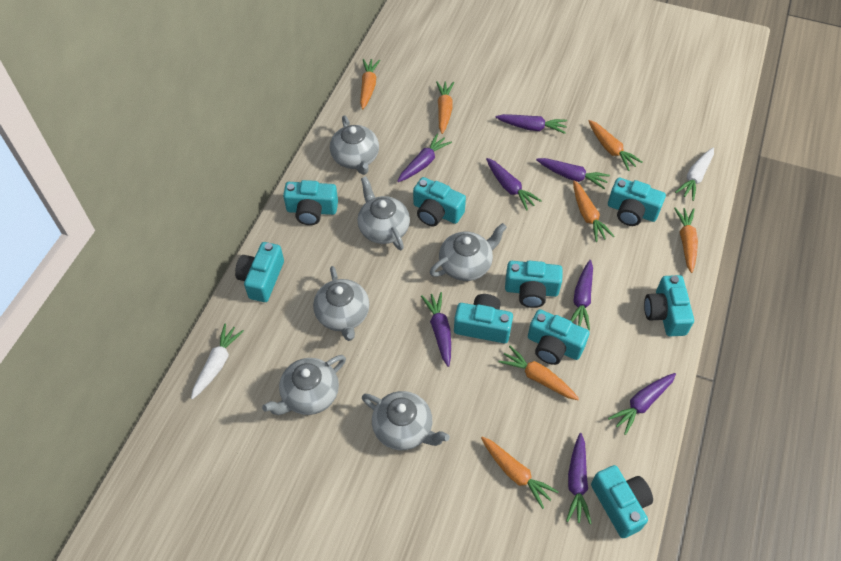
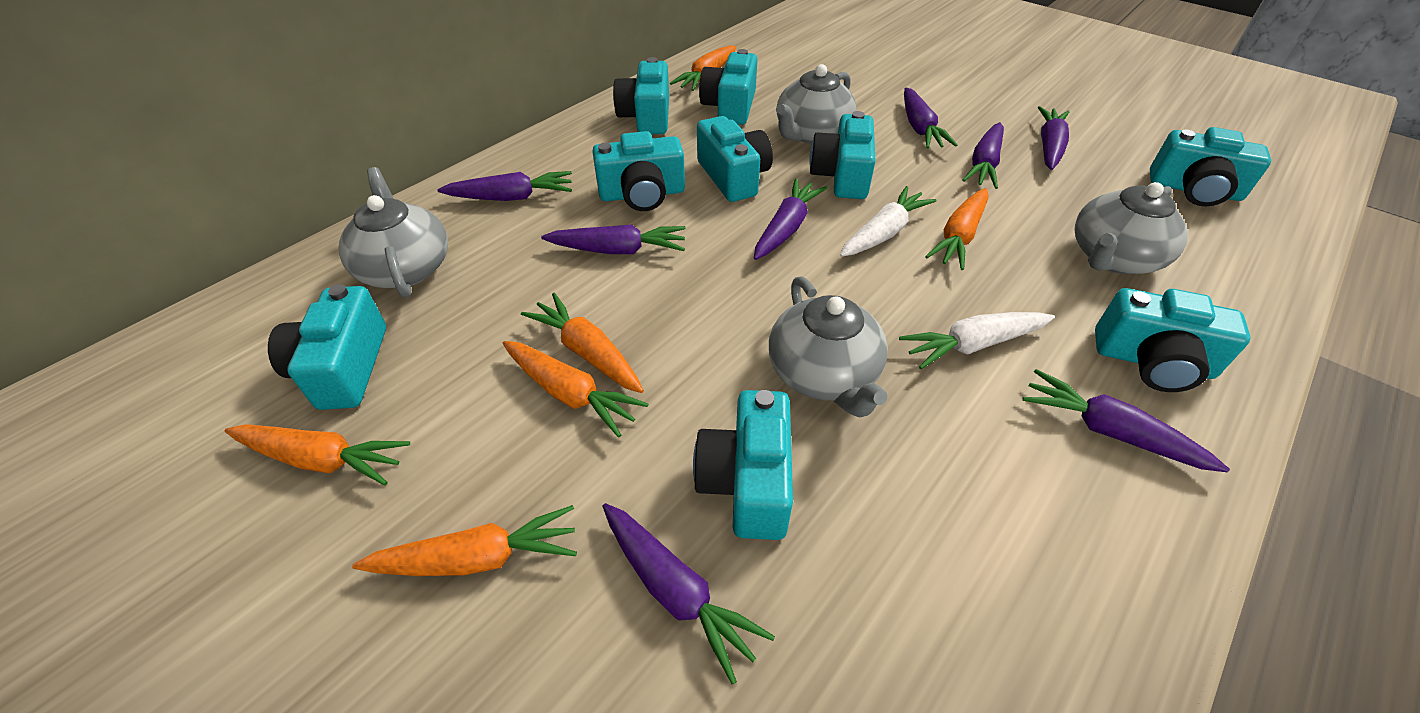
grey teapot: 6 -> 4
orange carrot: 7 -> 6

